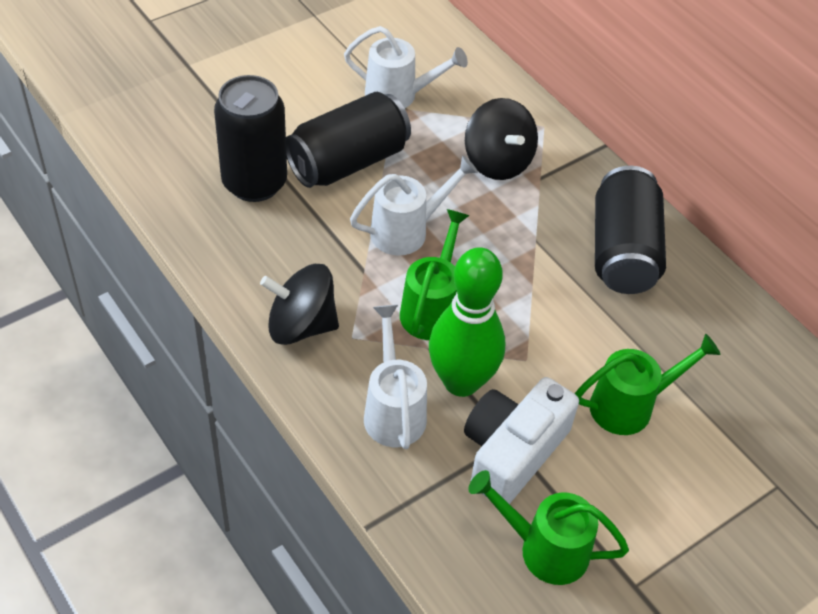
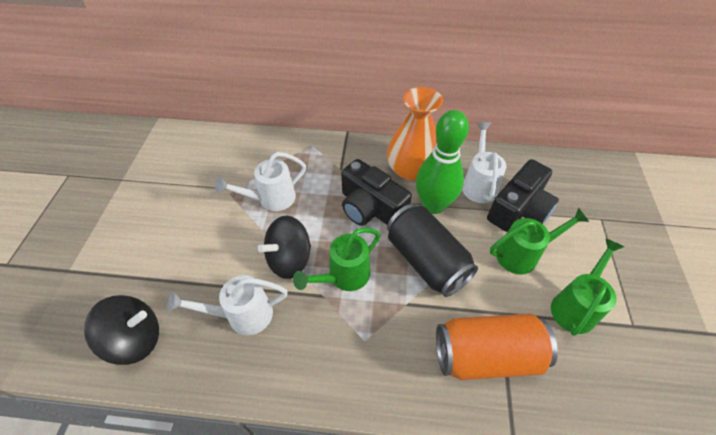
black camera: 0 -> 2
black can: 3 -> 1
orange can: 0 -> 1
orange vase: 0 -> 1
white camera: 1 -> 0

